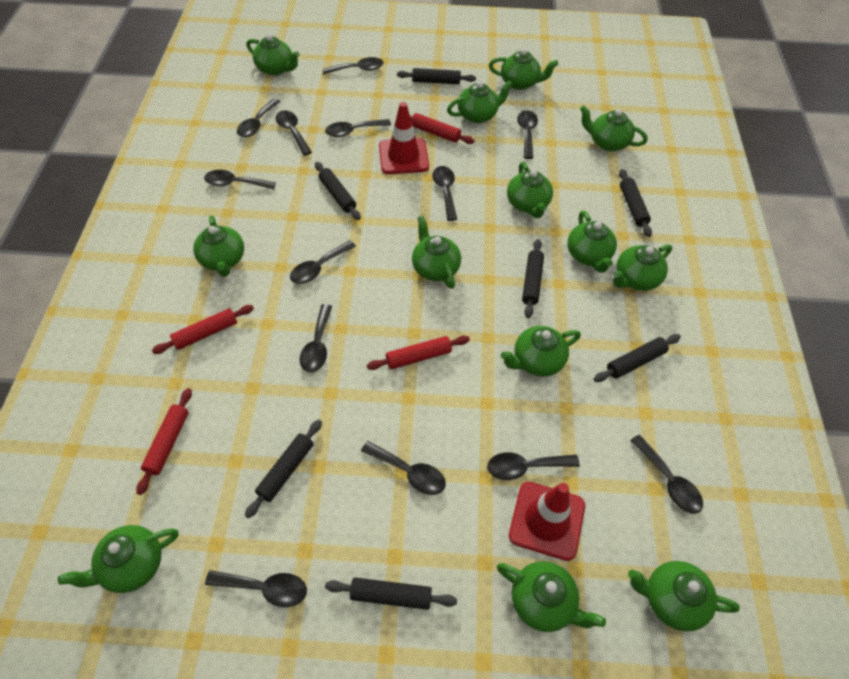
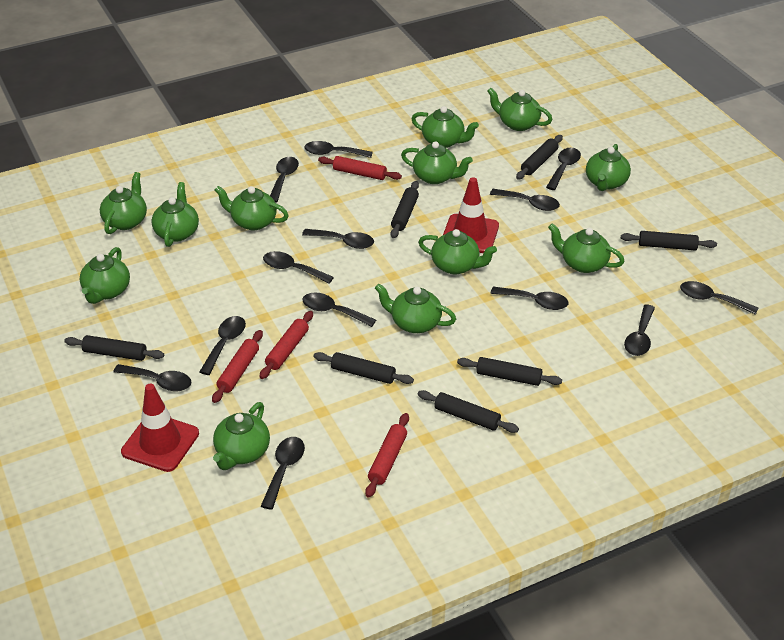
green teapot: 13 -> 12

